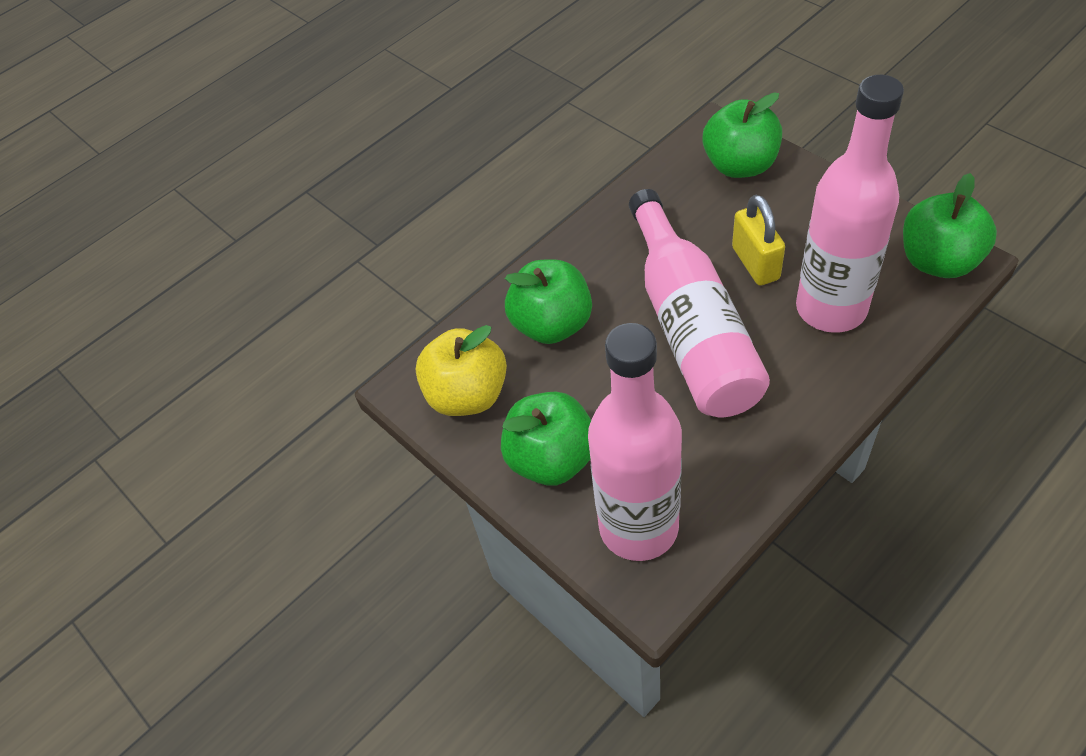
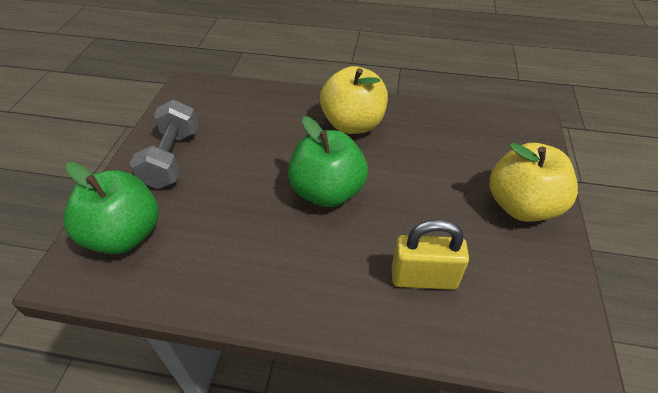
green apple: 4 -> 2
grey dumbbell: 0 -> 1
pink bottle: 3 -> 0
yellow apple: 1 -> 2

